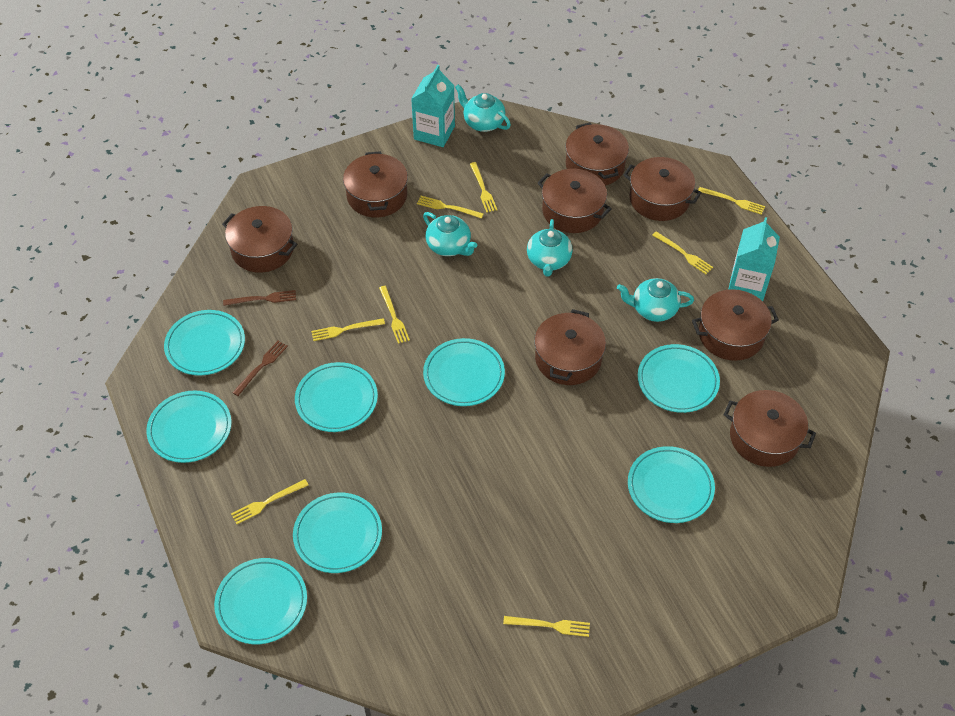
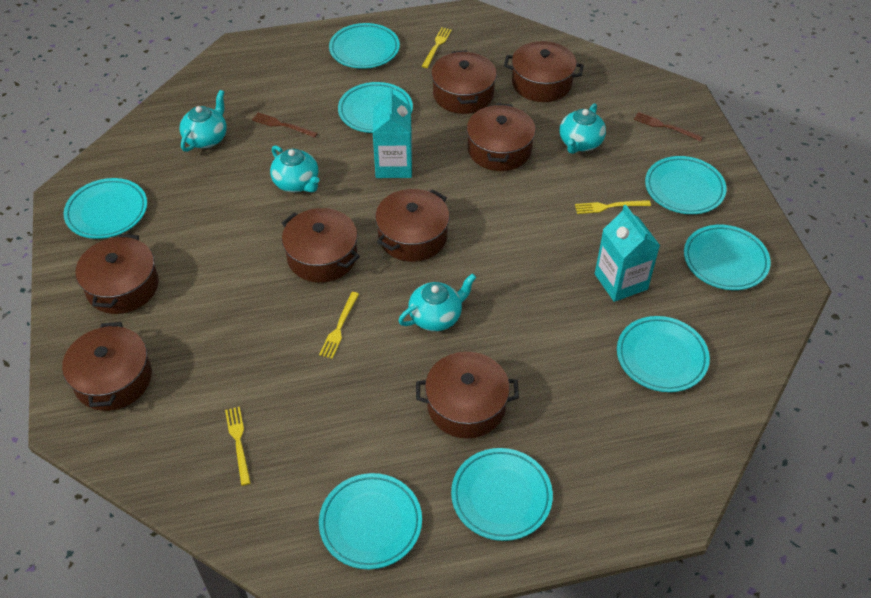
yellow fork: 8 -> 4

